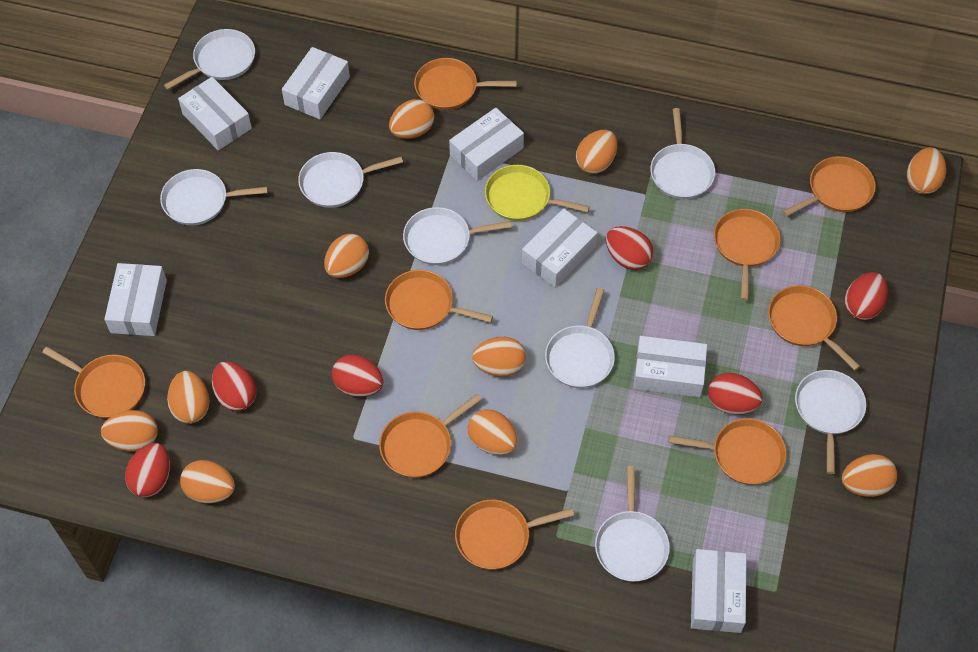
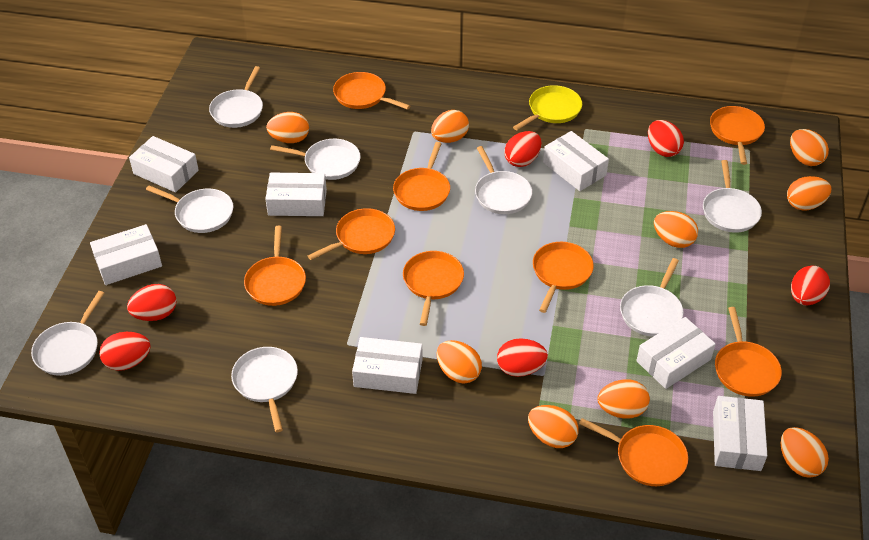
orange egg: 10 -> 9

